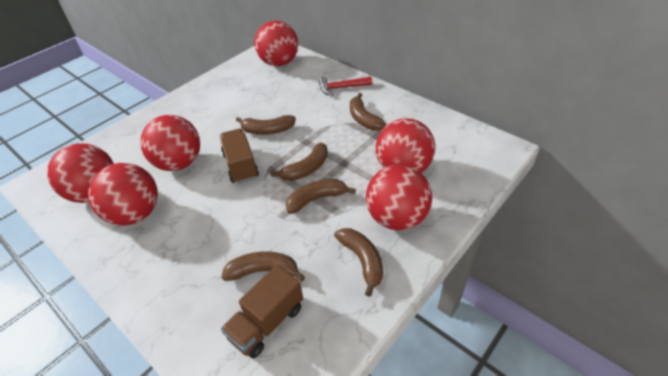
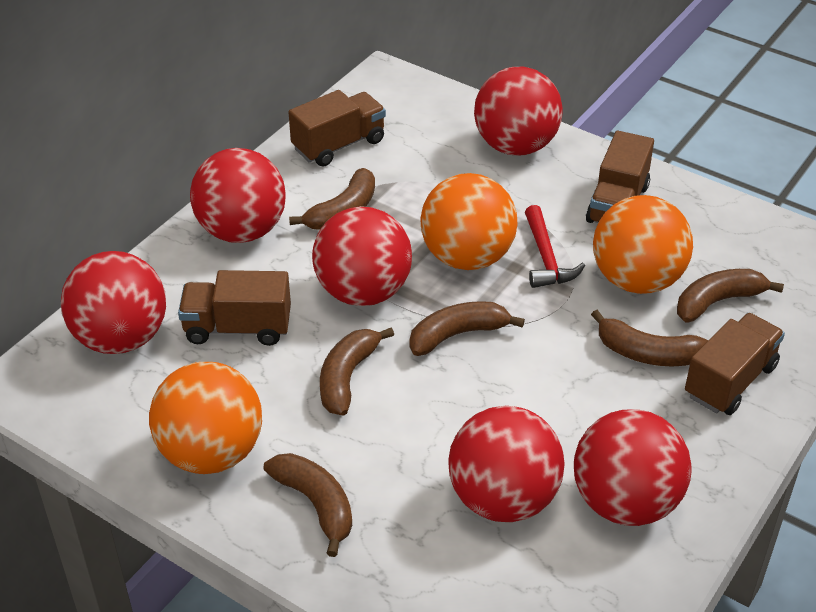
brown truck: 2 -> 4
orange ball: 0 -> 3

